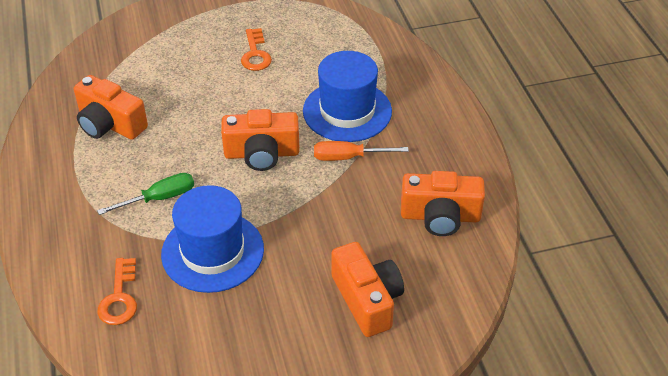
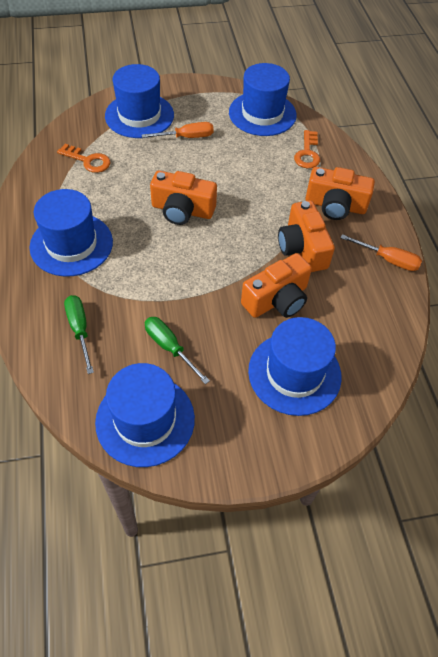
blue hat: 2 -> 5
green screwdriver: 1 -> 2
orange screwdriver: 1 -> 2

